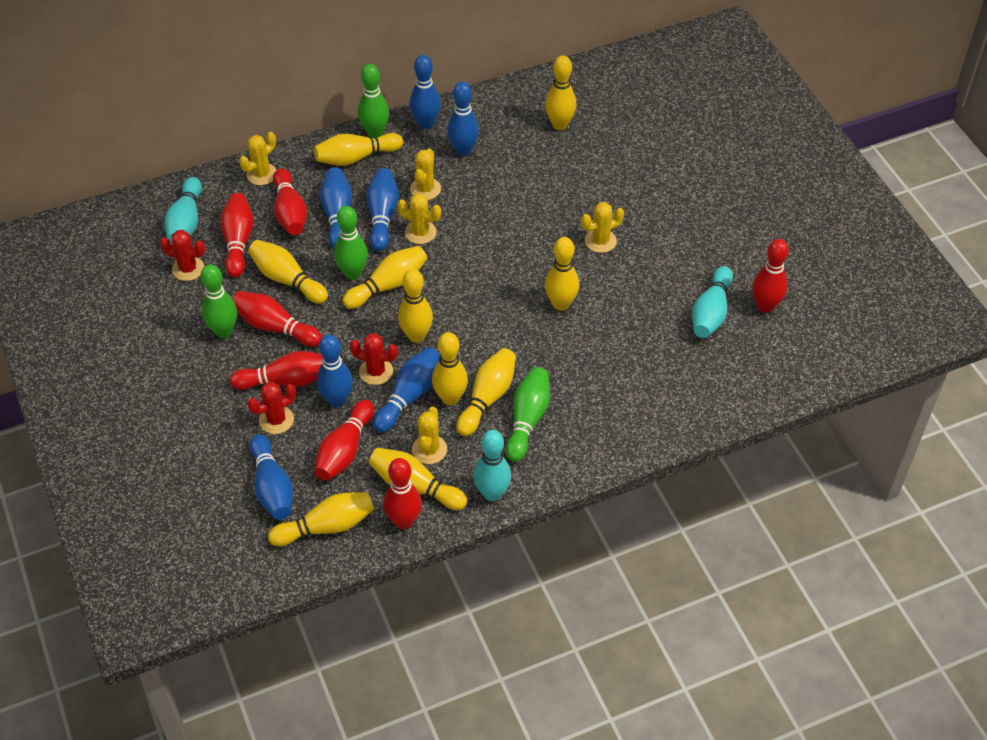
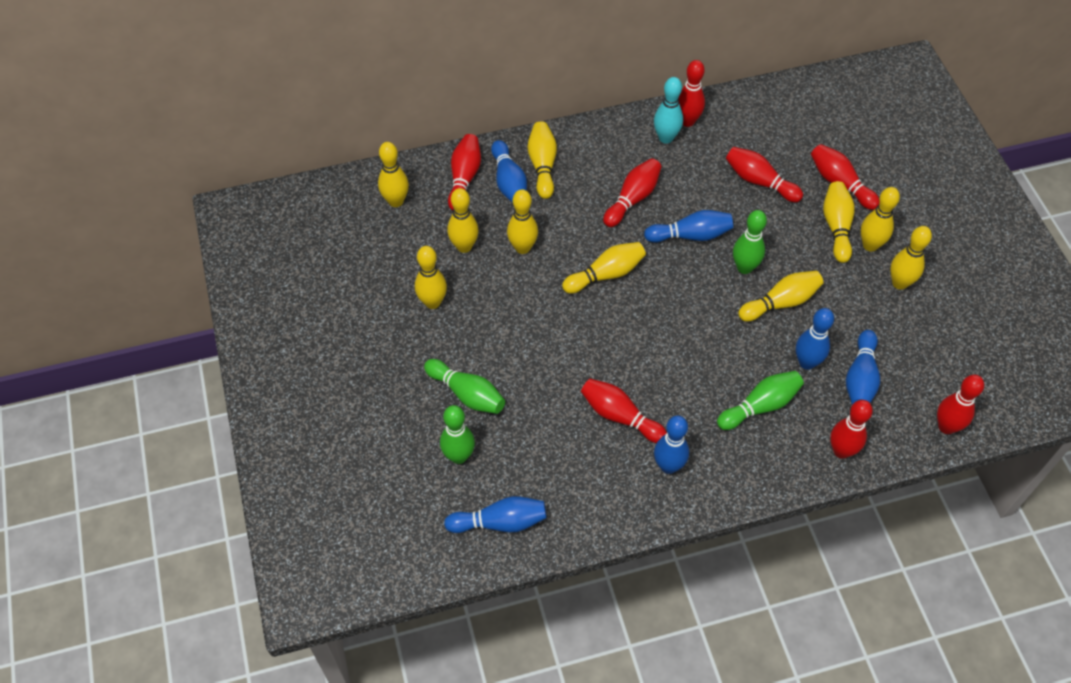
blue bowling pin: 7 -> 6
red bowling pin: 7 -> 8
red cactus: 3 -> 0
turquoise bowling pin: 3 -> 1
yellow cactus: 5 -> 0

